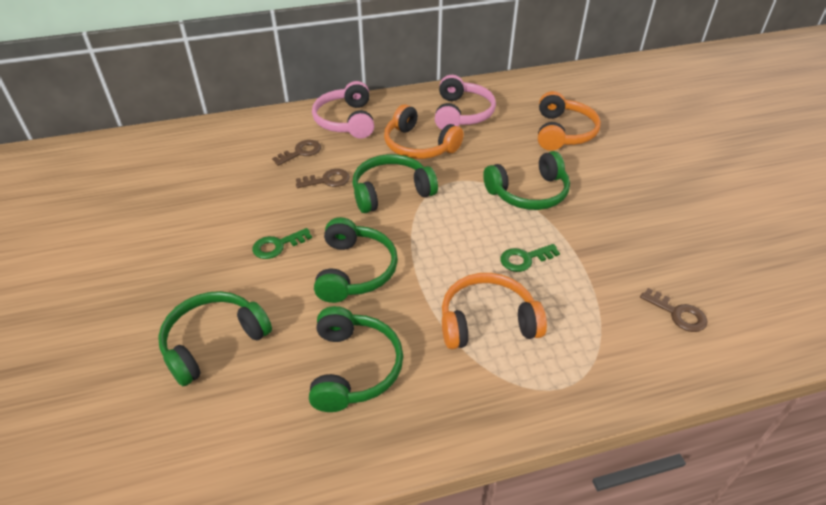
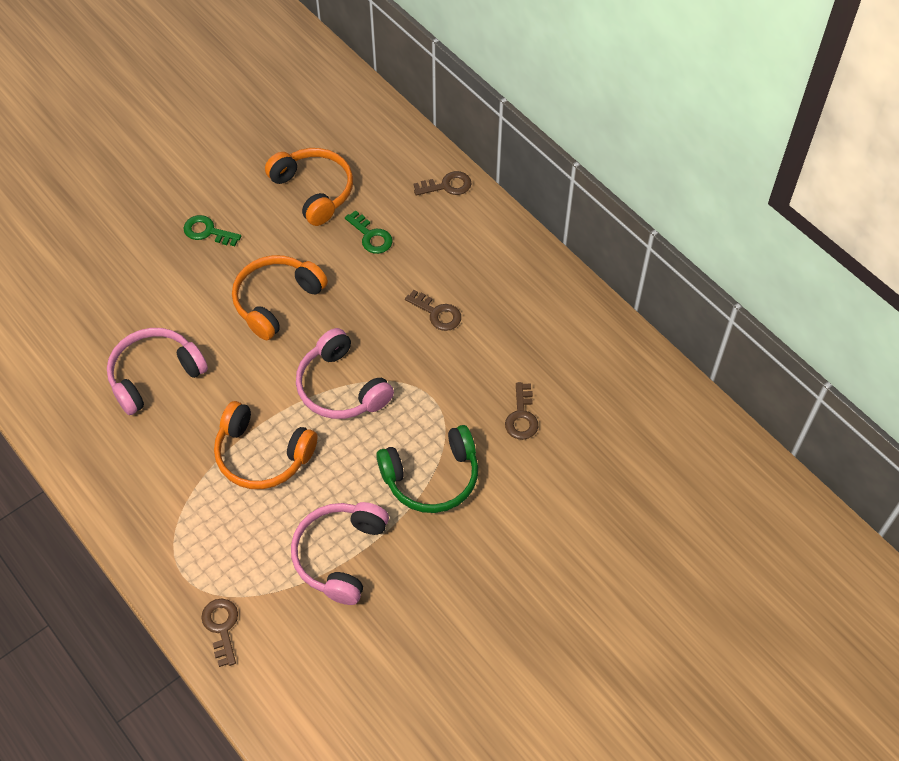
brown key: 3 -> 4
green headphones: 5 -> 1
pink headphones: 2 -> 3

